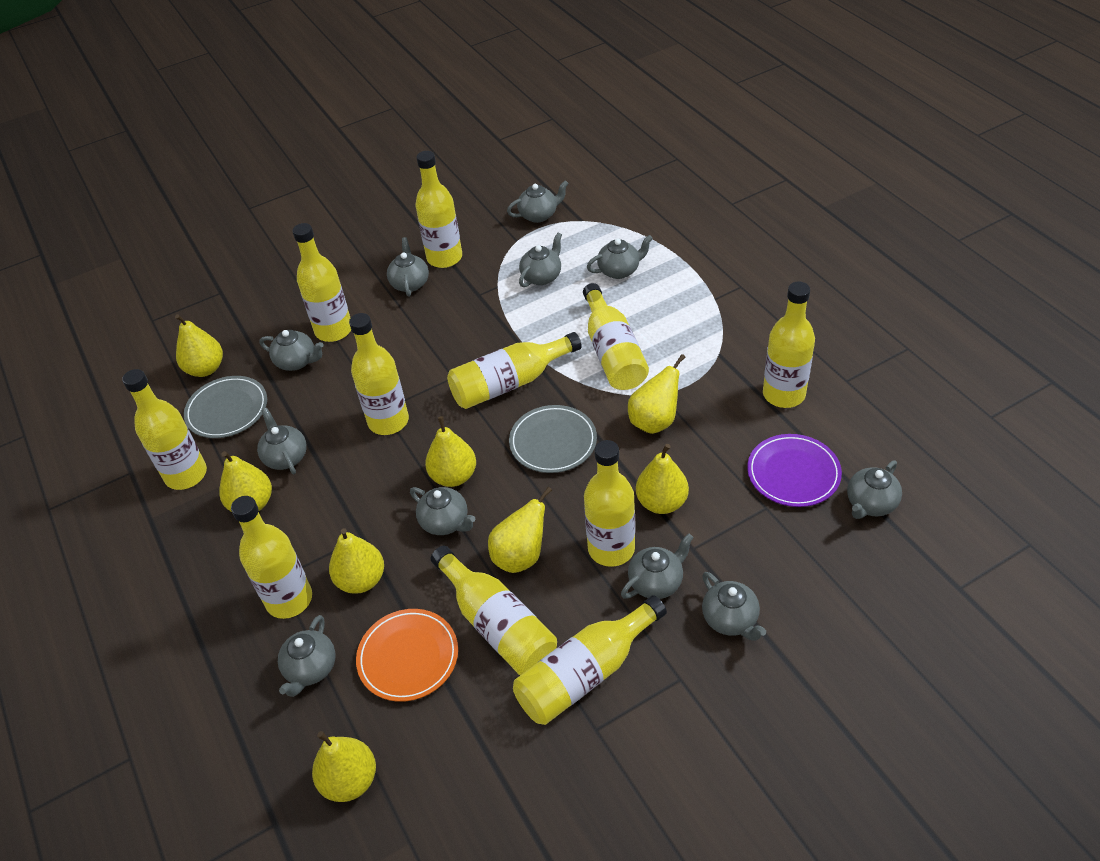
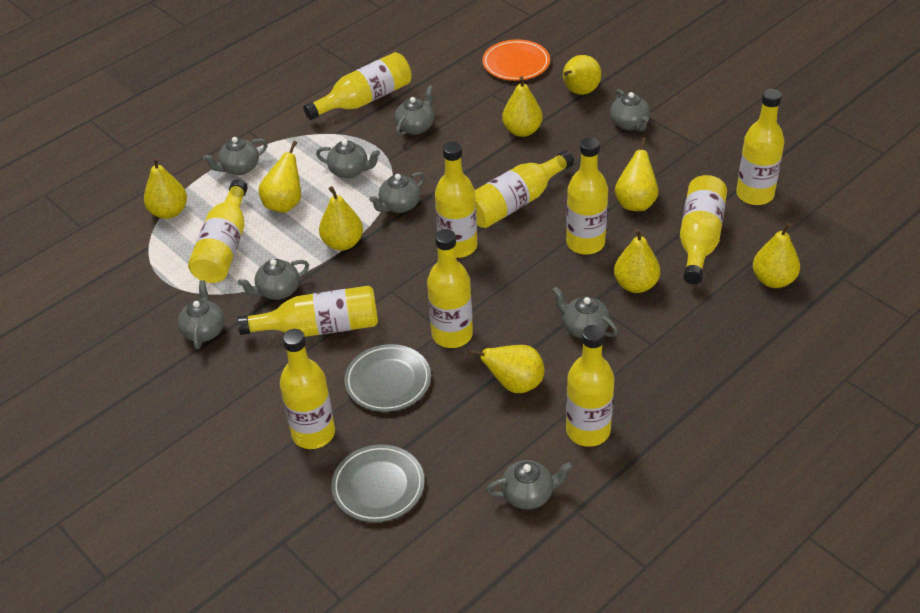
grey teapot: 11 -> 9
purple plate: 1 -> 0
yellow pear: 8 -> 9

